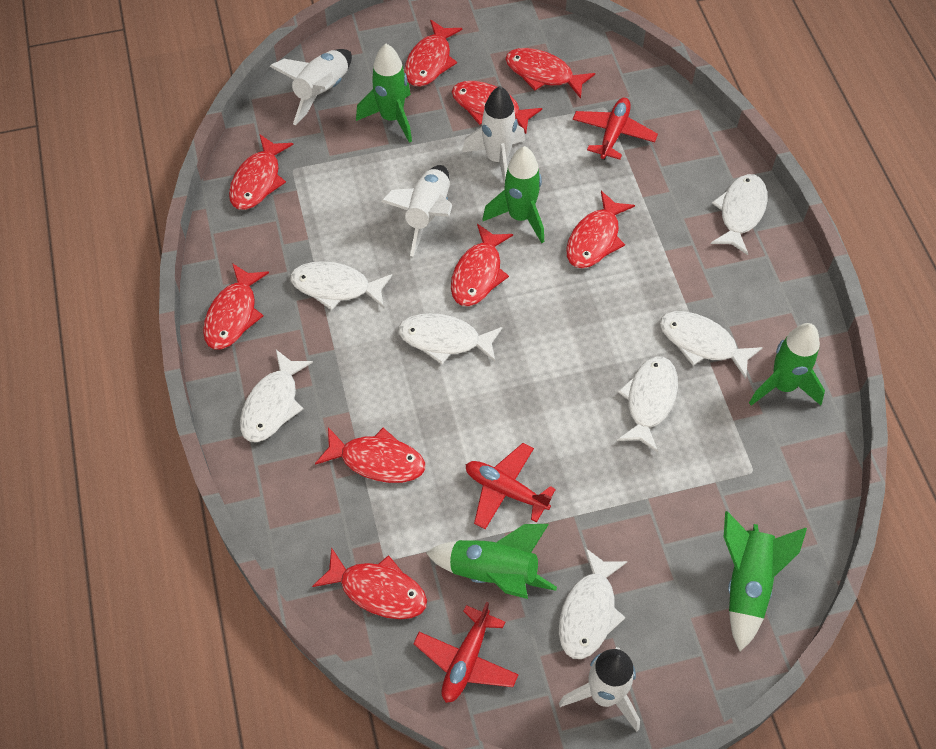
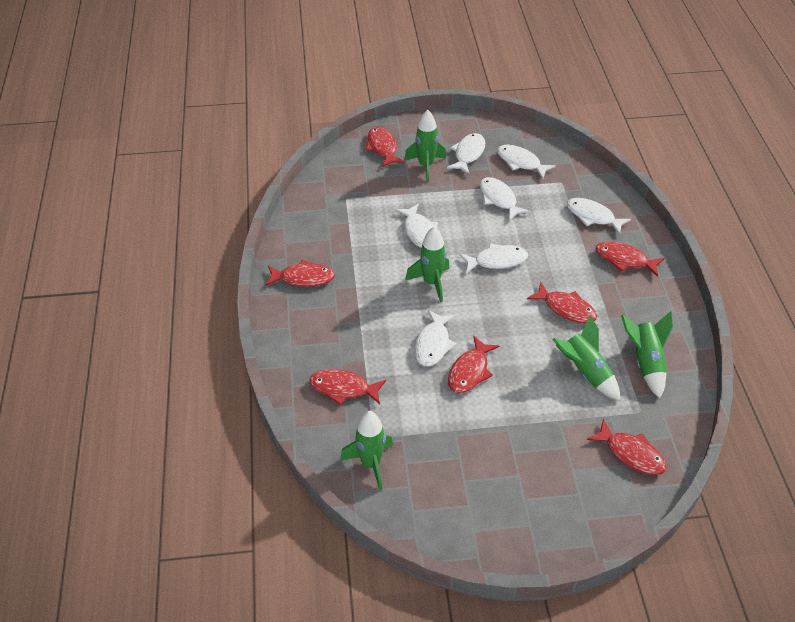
red fish: 9 -> 7
red plane: 3 -> 0
white rocket: 4 -> 0

